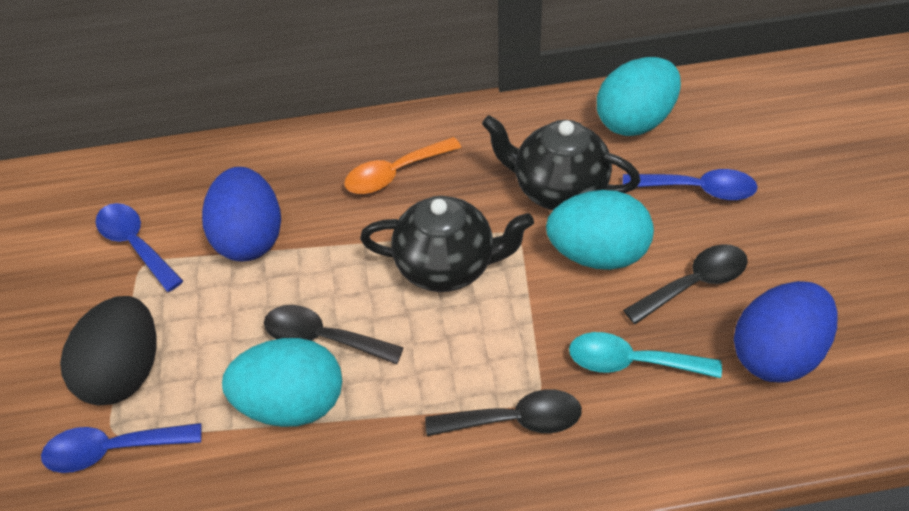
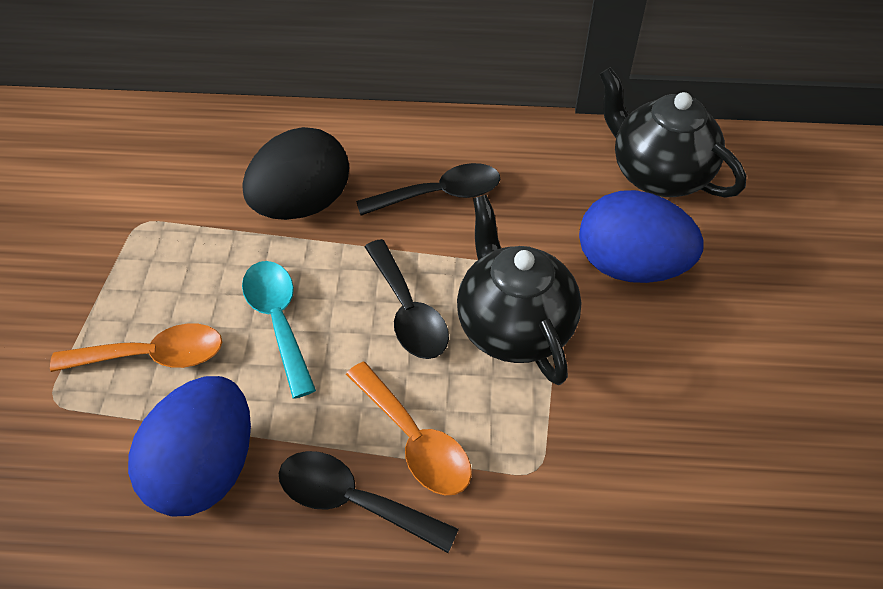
blue spoon: 3 -> 0
orange spoon: 1 -> 2
turquoise egg: 3 -> 0

